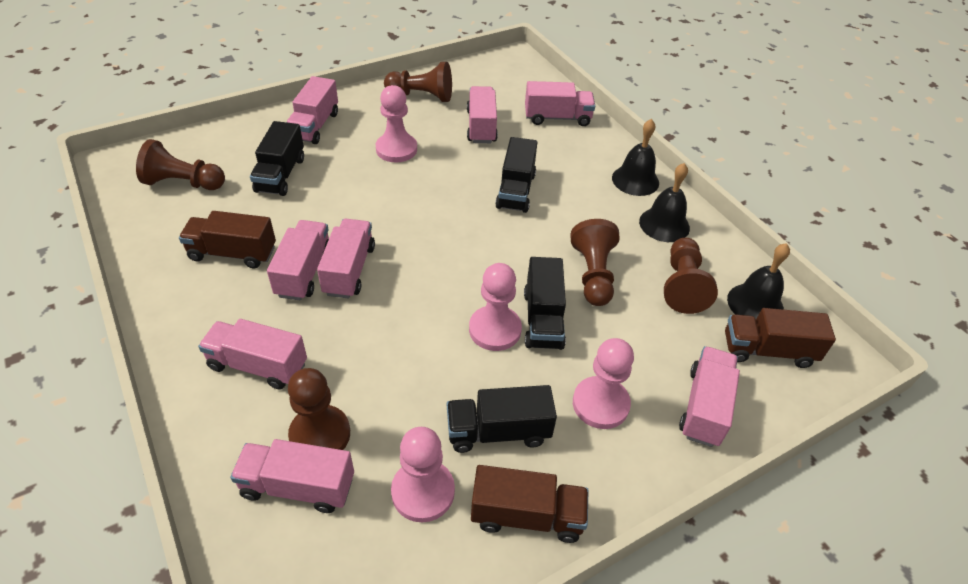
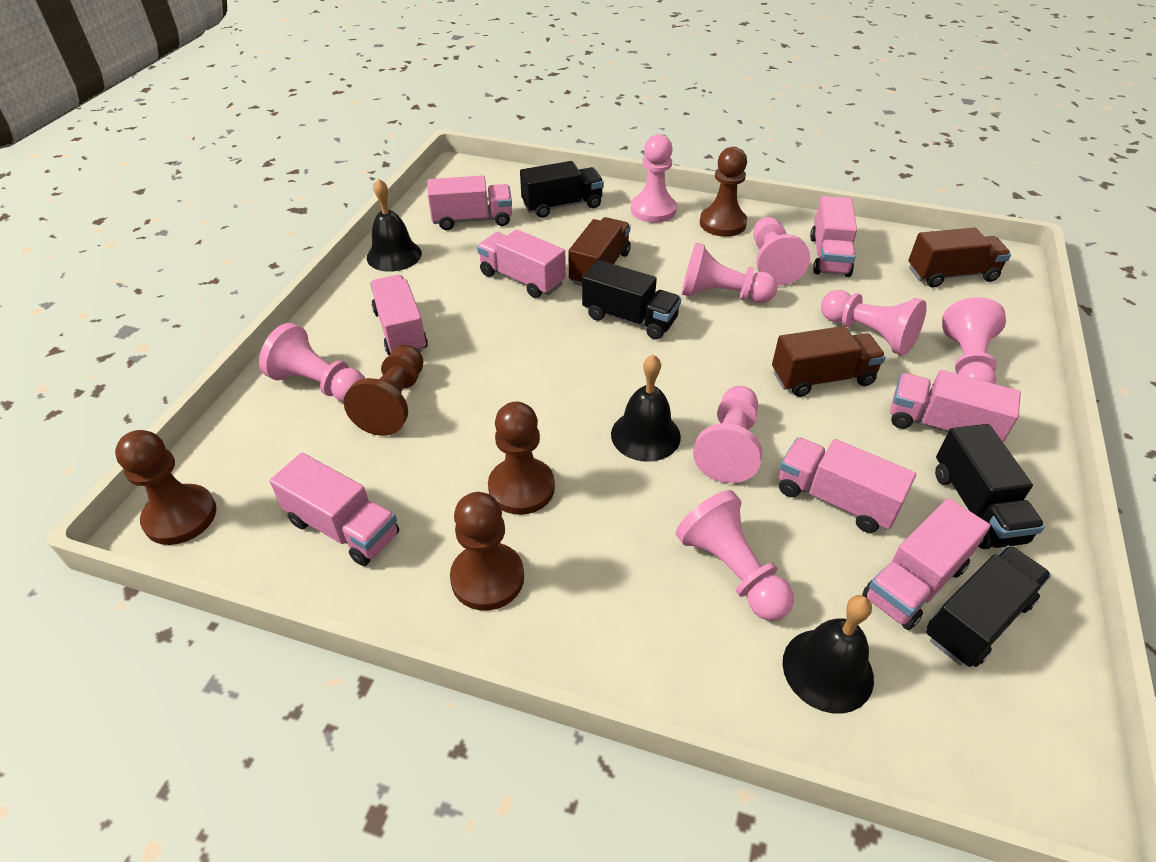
pink pawn: 4 -> 8

